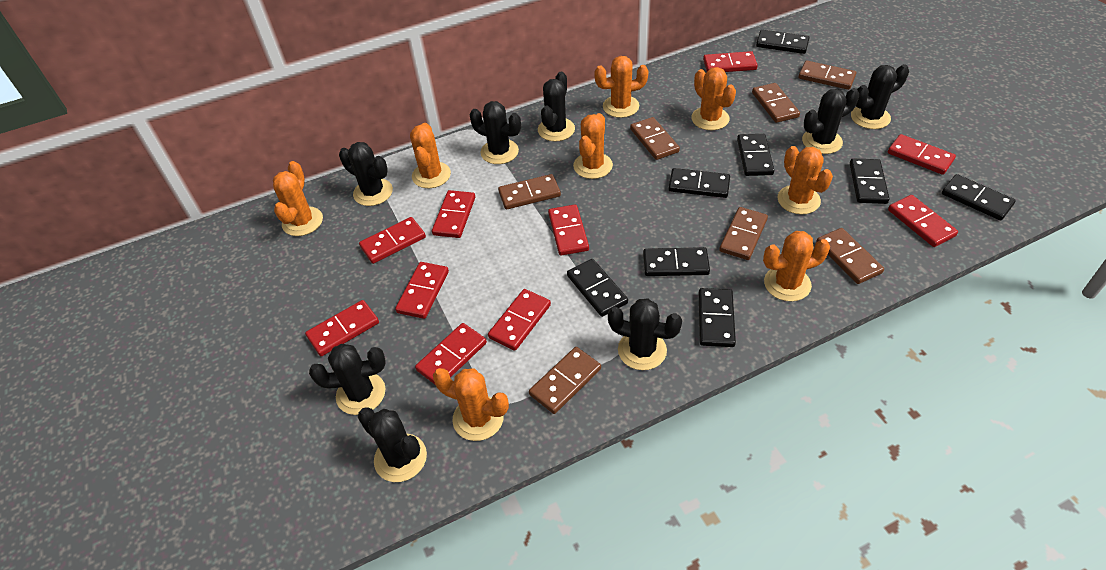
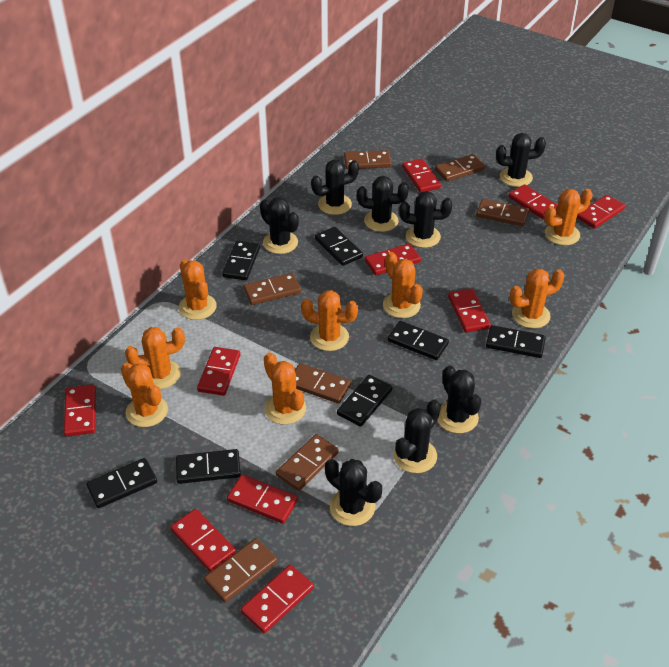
black domino: 8 -> 7

